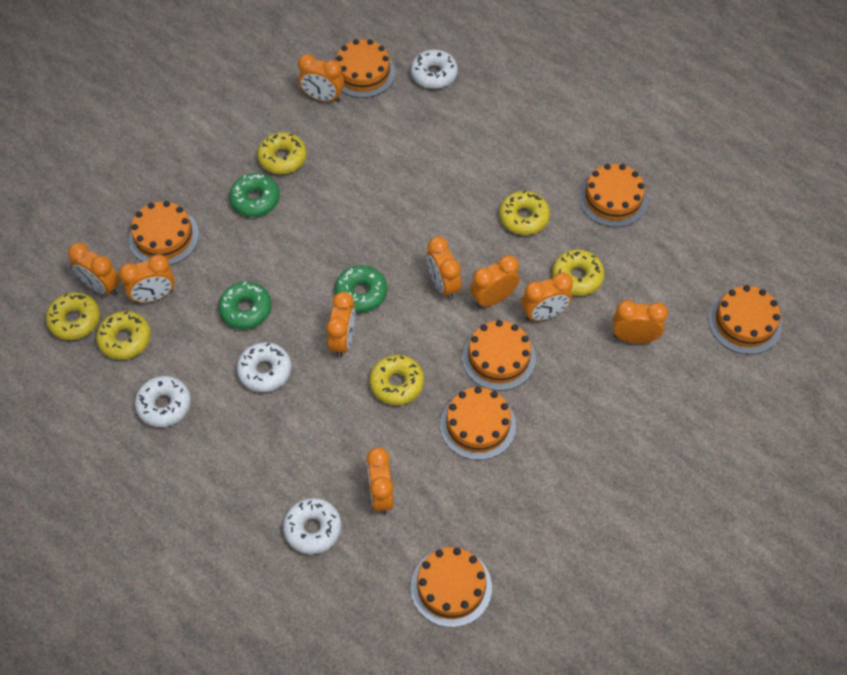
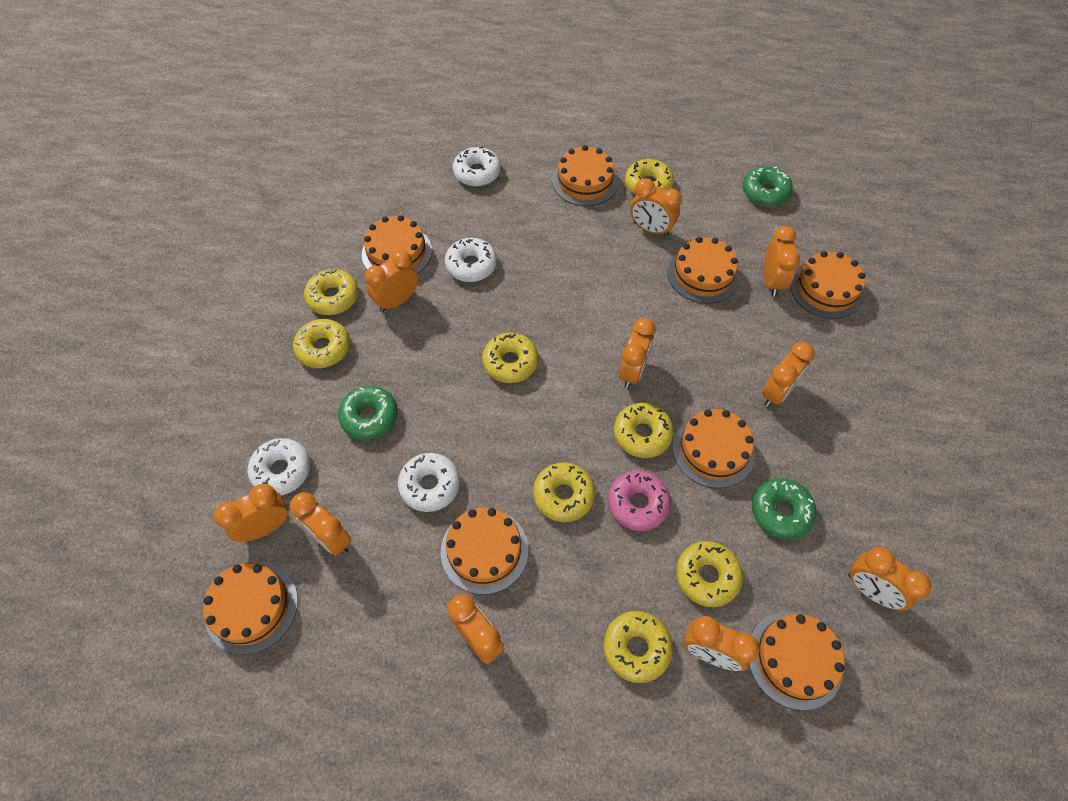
orange cake: 7 -> 8
orange clock: 9 -> 10
pink donut: 0 -> 1
yellow donut: 6 -> 8

